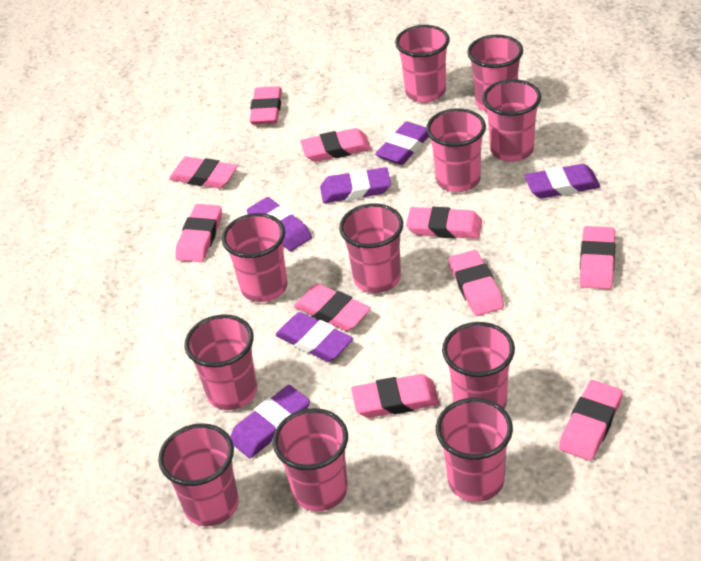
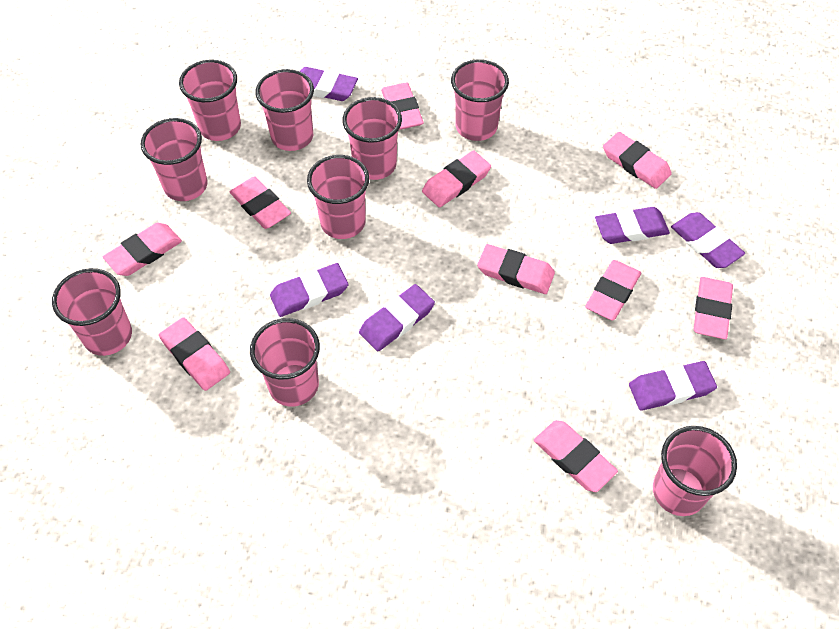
pink cup: 11 -> 9

